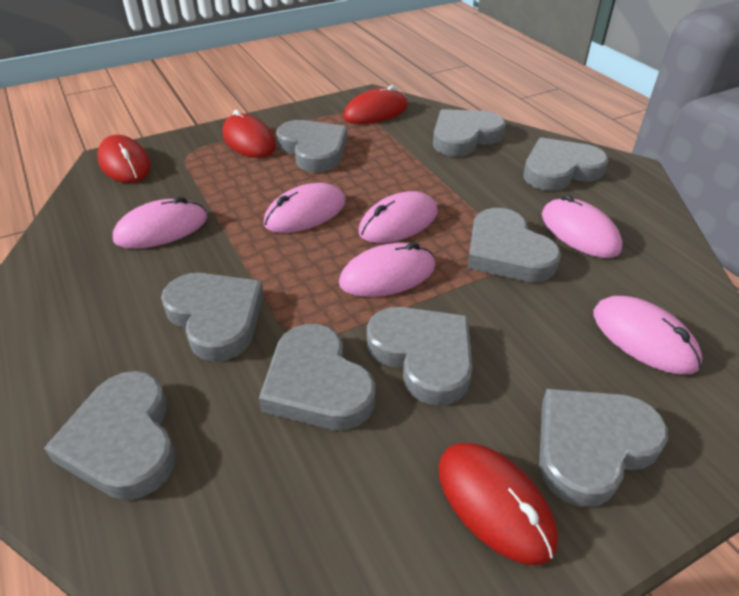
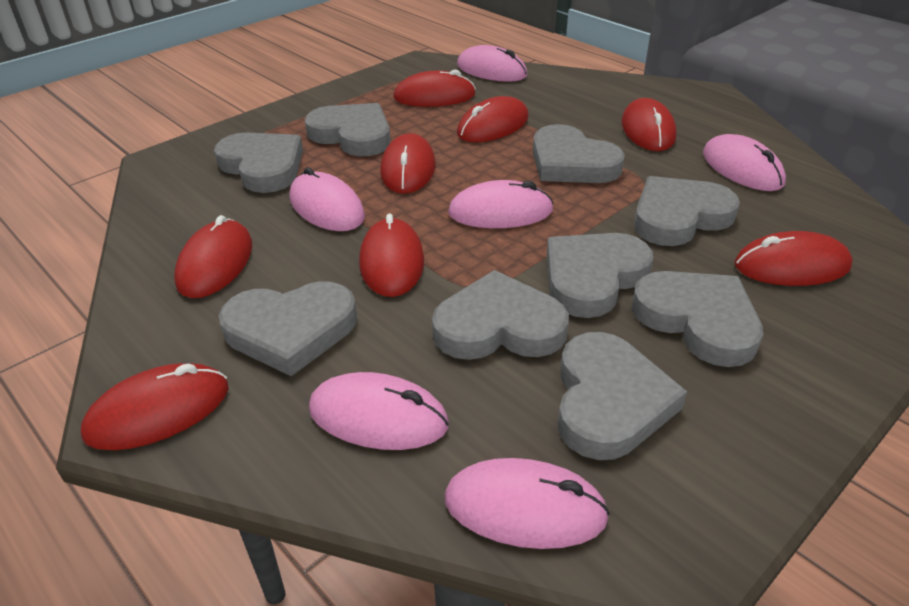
red mouse: 4 -> 8

